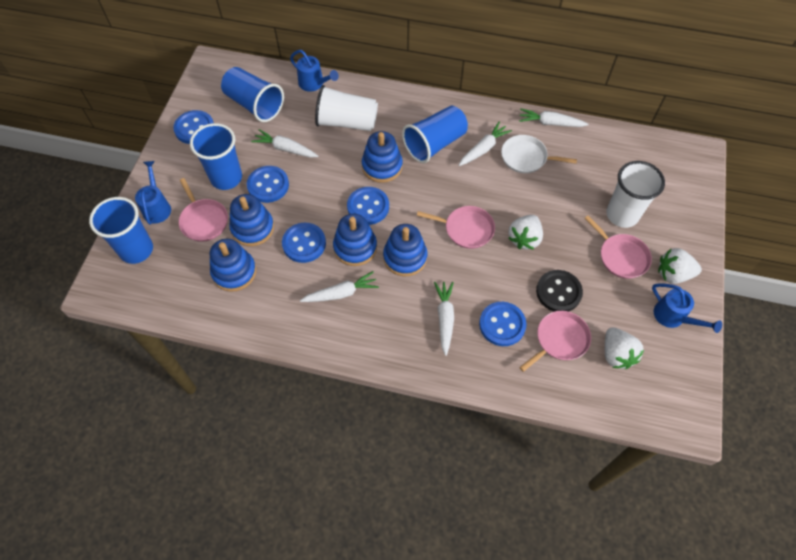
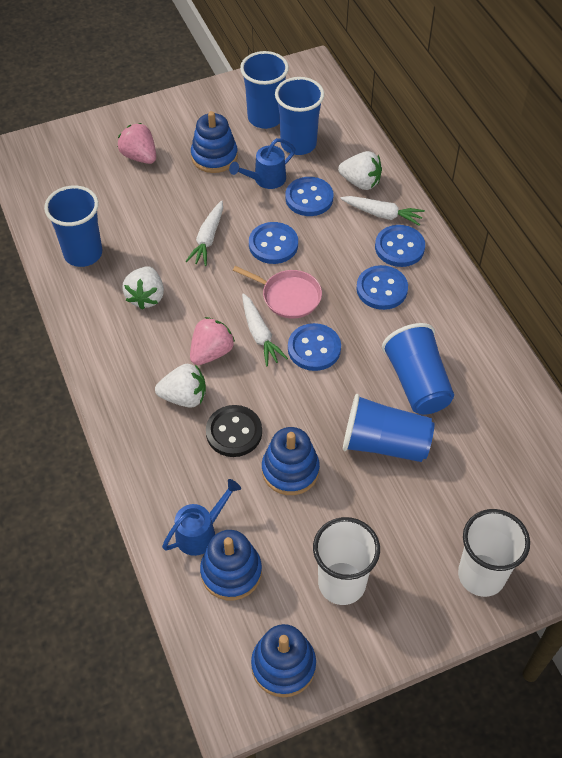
blue cup: 4 -> 5
blue stacking toy: 5 -> 4
blue watering can: 3 -> 2
pink pan: 4 -> 1
pink strawberry: 0 -> 2
white carrot: 5 -> 3
white pan: 1 -> 0

